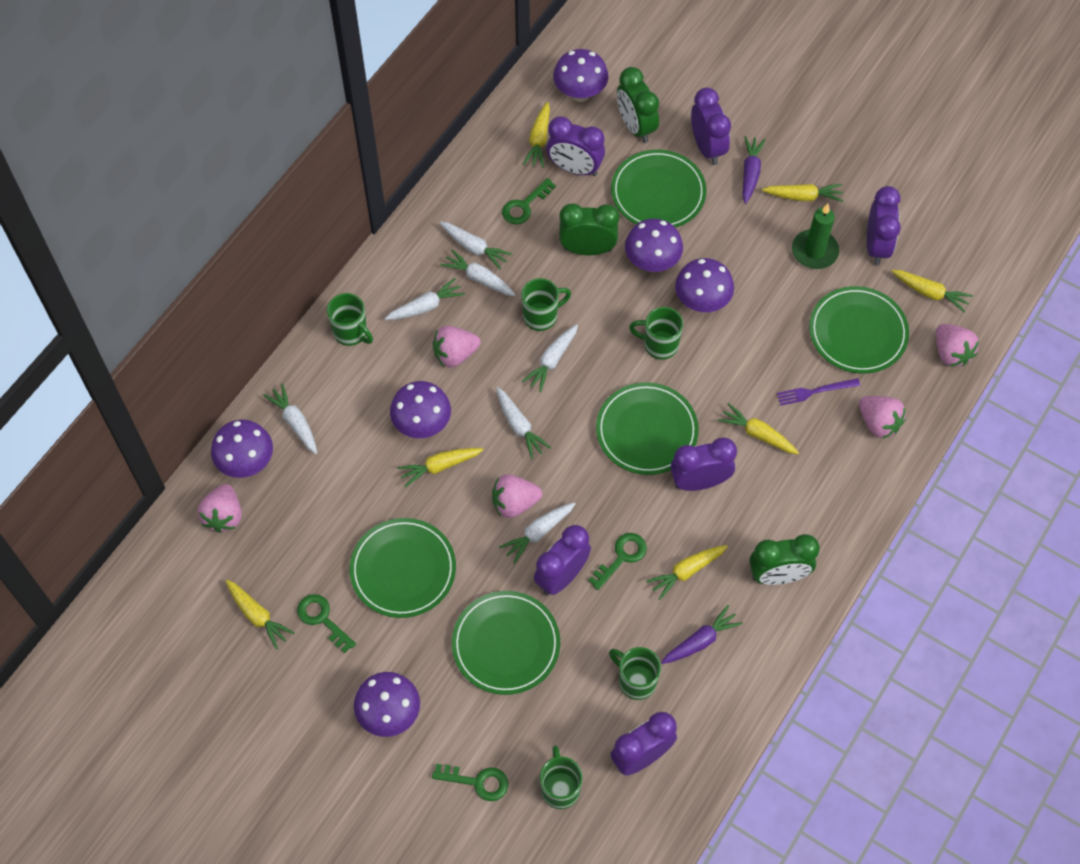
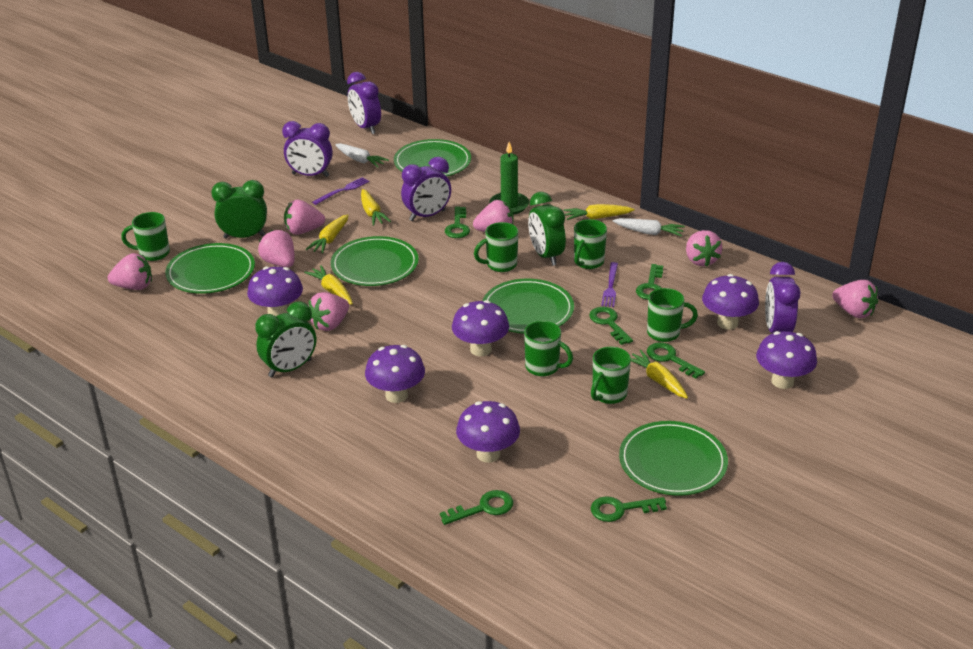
green key: 4 -> 6
green mug: 5 -> 6
pink strawberry: 5 -> 7
purple carrot: 2 -> 0
purple clock: 6 -> 4
purple fork: 1 -> 2
white carrot: 7 -> 2
yellow carrot: 7 -> 5

